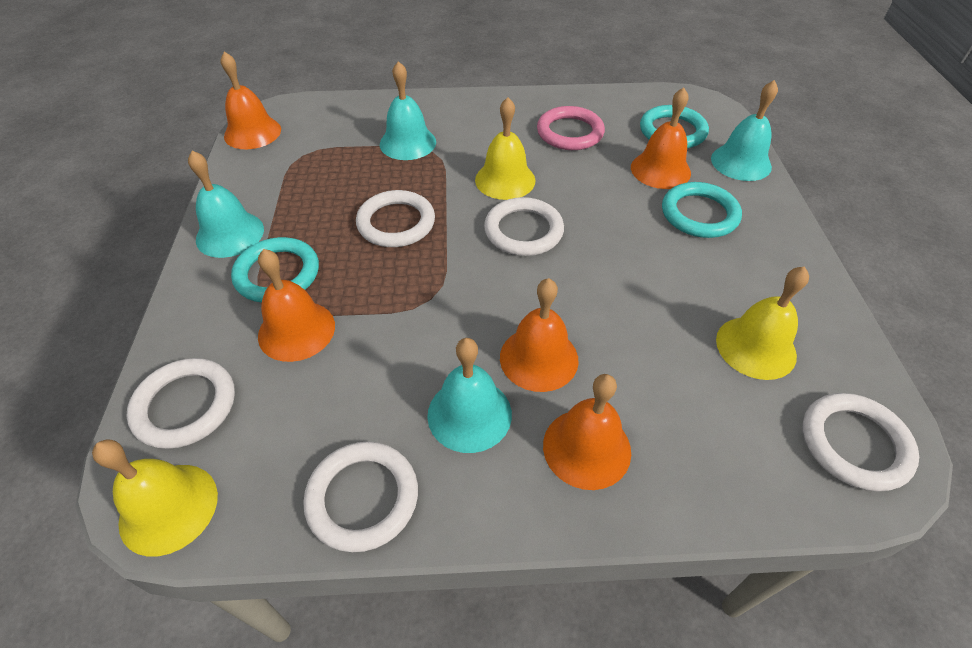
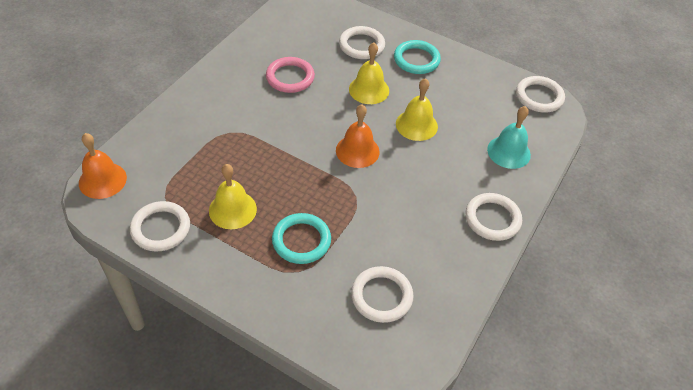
orange bell: 5 -> 2
turquoise bell: 4 -> 1
turquoise ring: 3 -> 2

